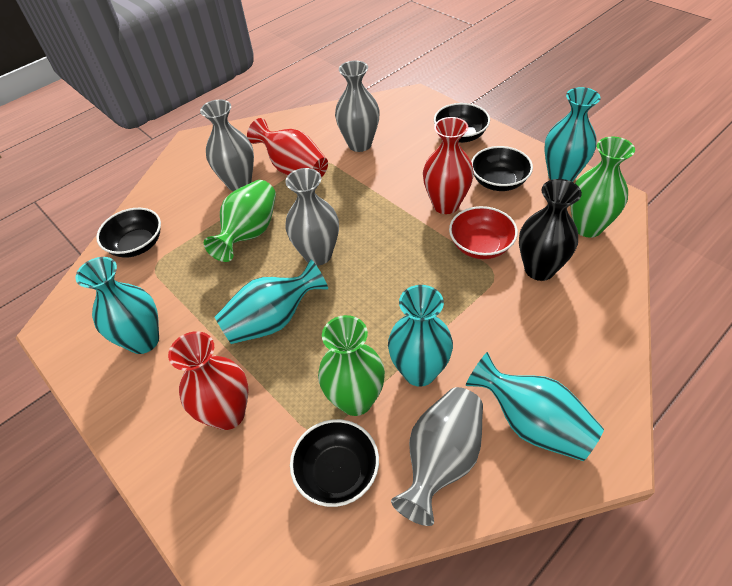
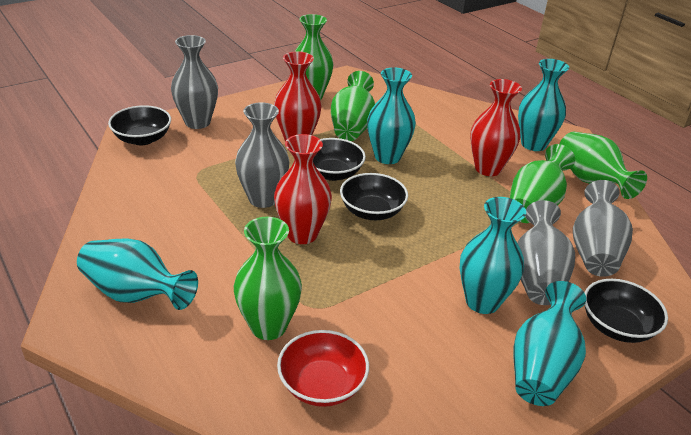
black vase: 1 -> 0
green vase: 3 -> 5

